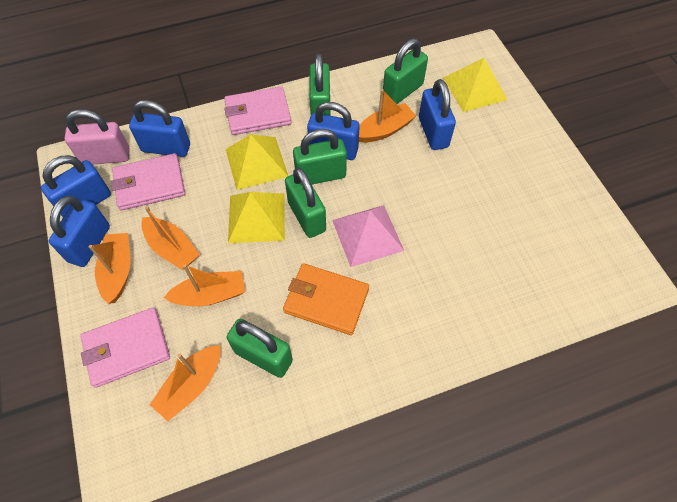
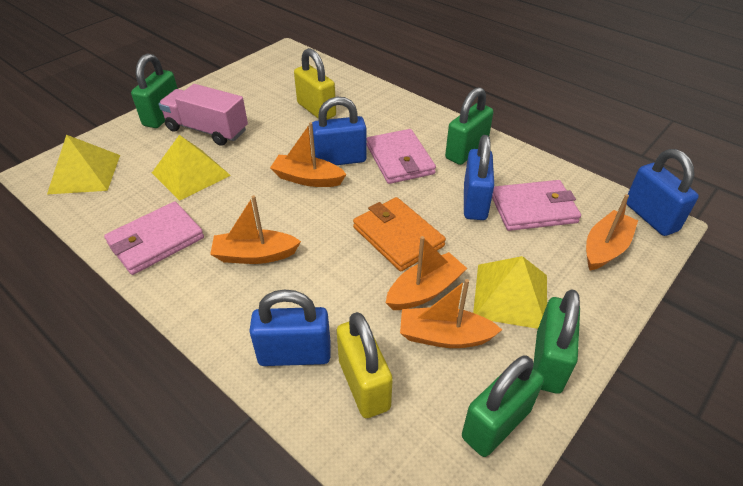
blue padlock: 5 -> 4
green padlock: 5 -> 4
pink padlock: 1 -> 0
pink pyramid: 1 -> 0
pink truck: 0 -> 1
yellow padlock: 0 -> 2

